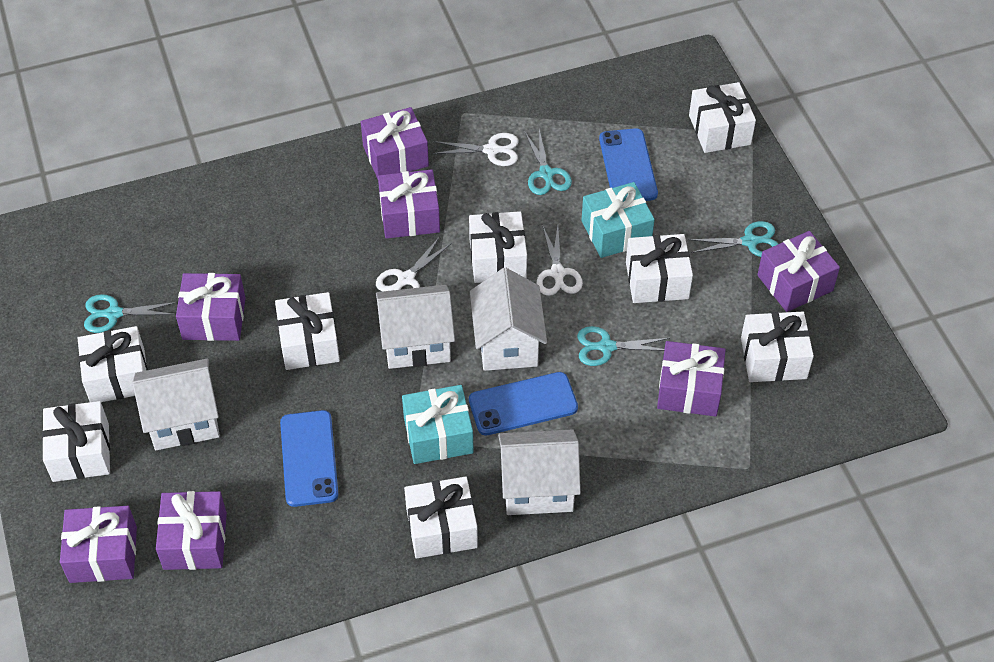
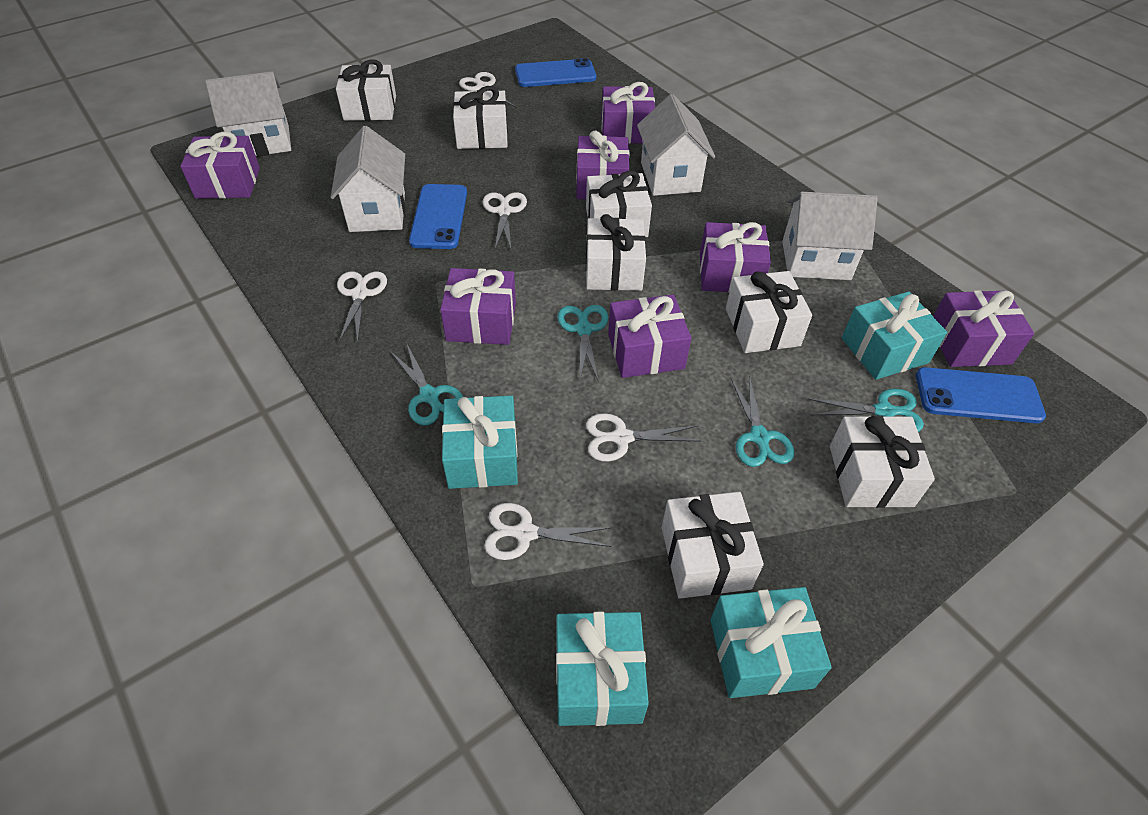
turquoise gift: 2 -> 4
white gift: 8 -> 7
white scissors: 3 -> 5

